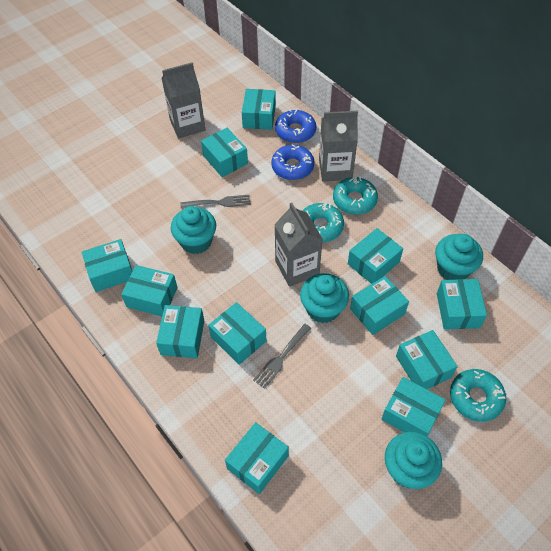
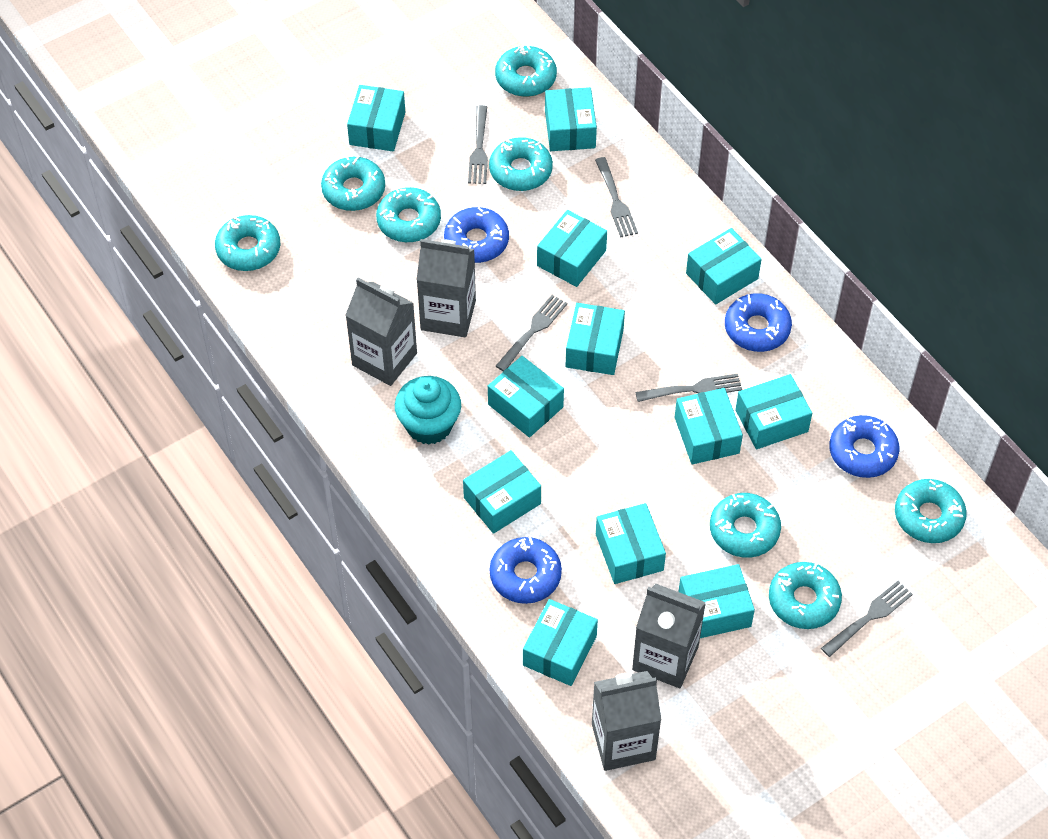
blue donut: 2 -> 4
grey carton: 3 -> 4
grey fork: 2 -> 5
turquoise cupcake: 4 -> 1
turquoise donut: 3 -> 8

